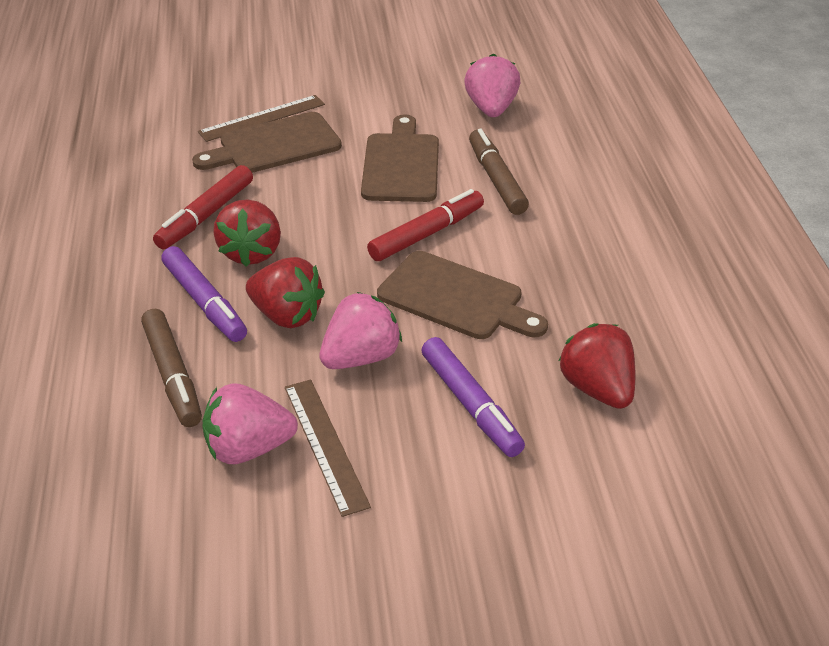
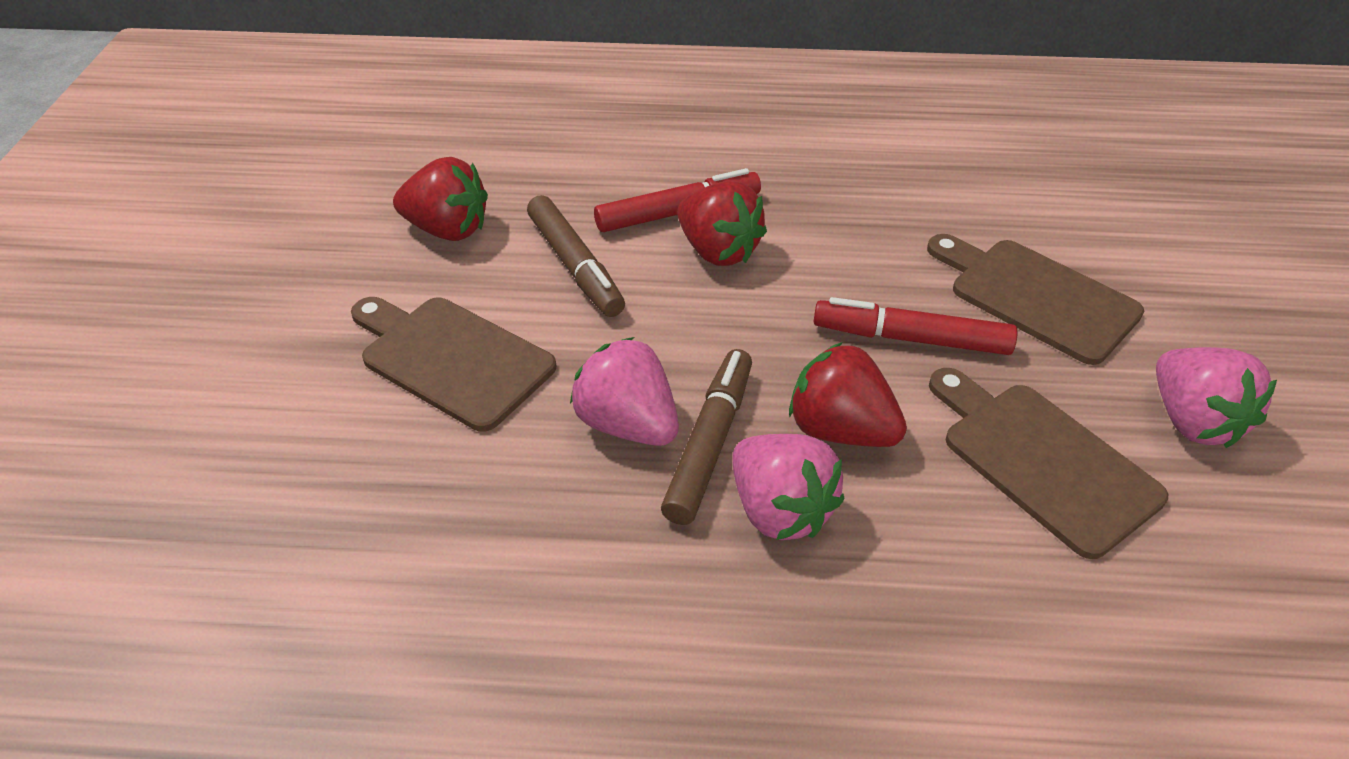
brown ruler: 2 -> 0
purple marker: 2 -> 0

